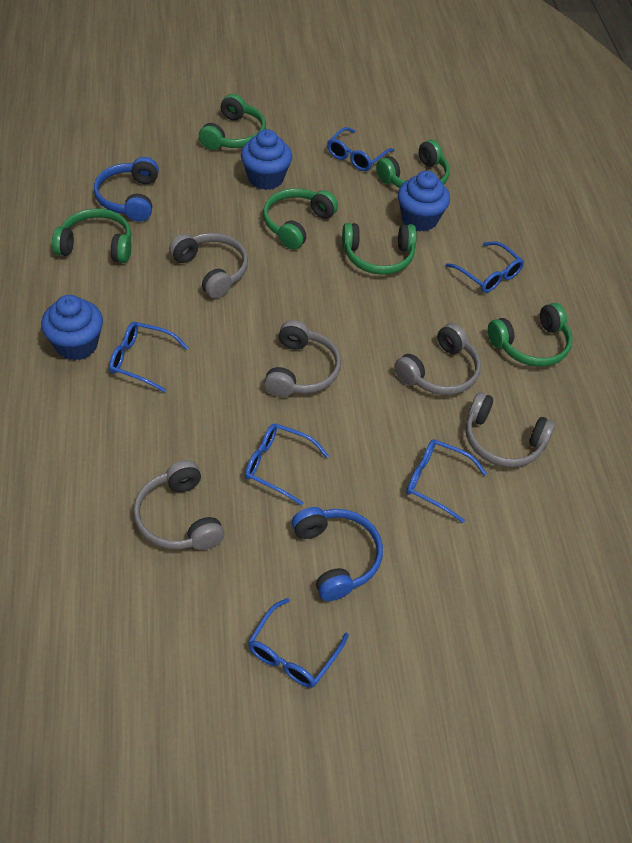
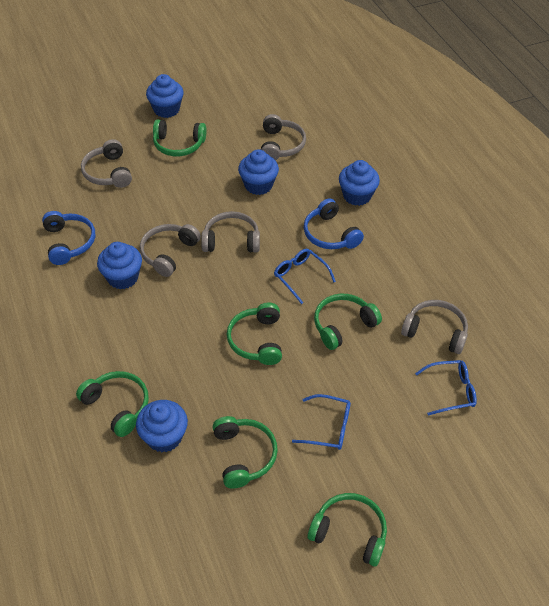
blue cupcake: 3 -> 5
blue glasses: 6 -> 3

